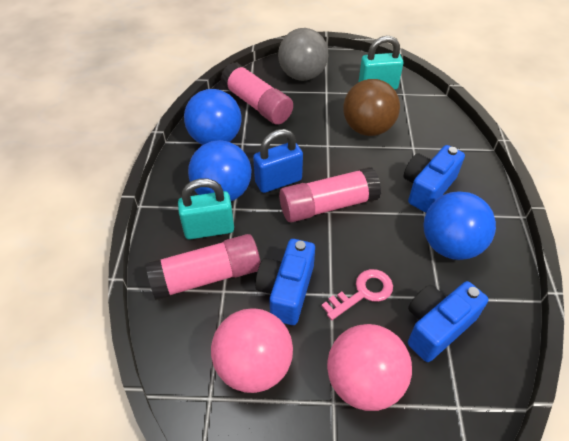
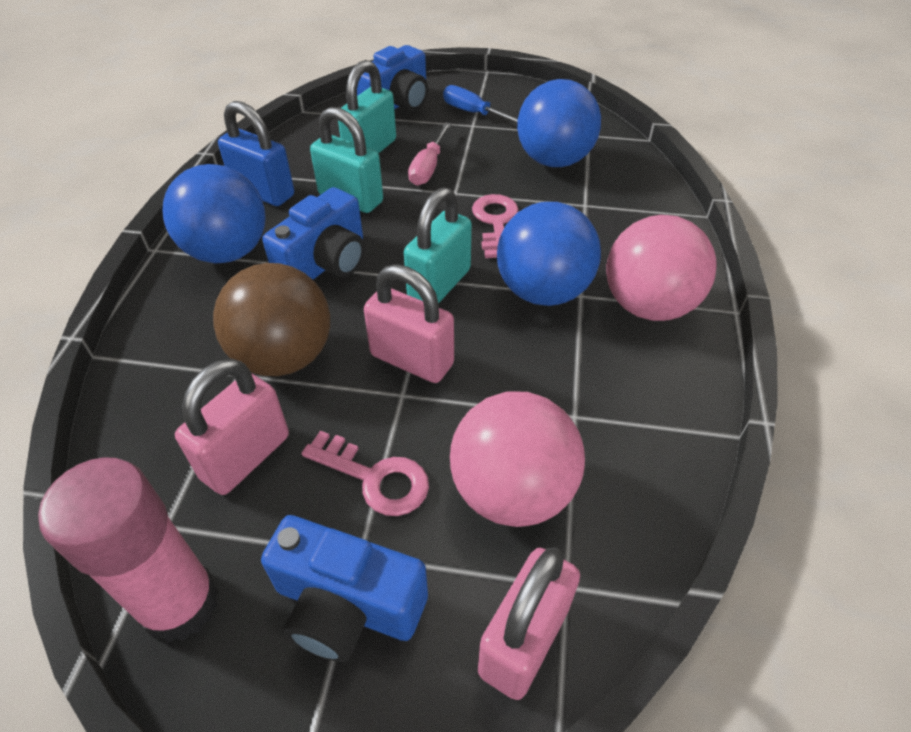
blue screwdriver: 0 -> 1
grey ball: 1 -> 0
pink glue stick: 3 -> 1
pink key: 1 -> 2
pink padlock: 0 -> 3
pink screwdriver: 0 -> 1
turquoise padlock: 2 -> 3

